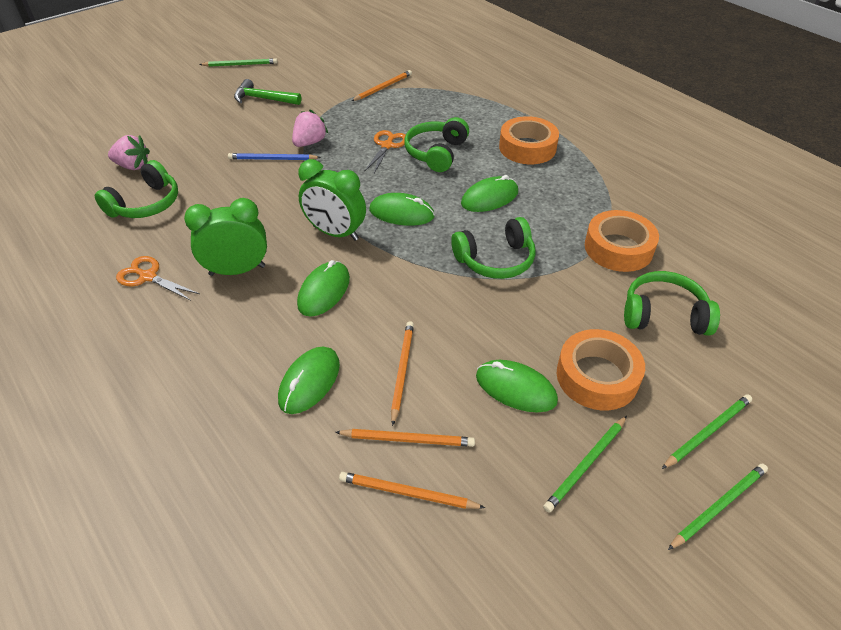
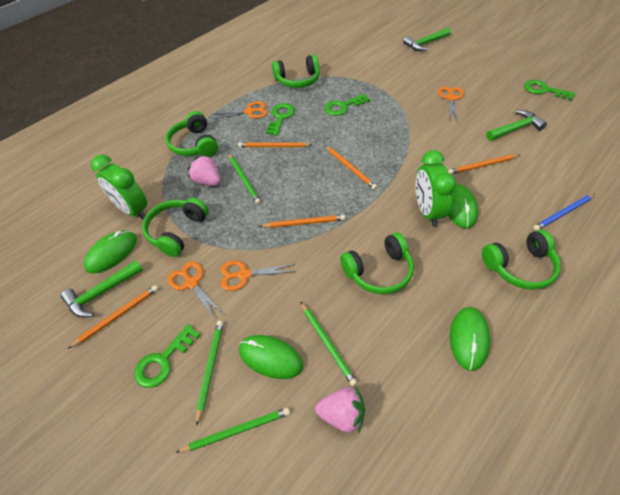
green hammer: 1 -> 3
green headphones: 4 -> 5
green key: 0 -> 4
green mouse: 5 -> 4
orange pencil: 4 -> 5
orange scissors: 2 -> 4
orange tape: 3 -> 0

